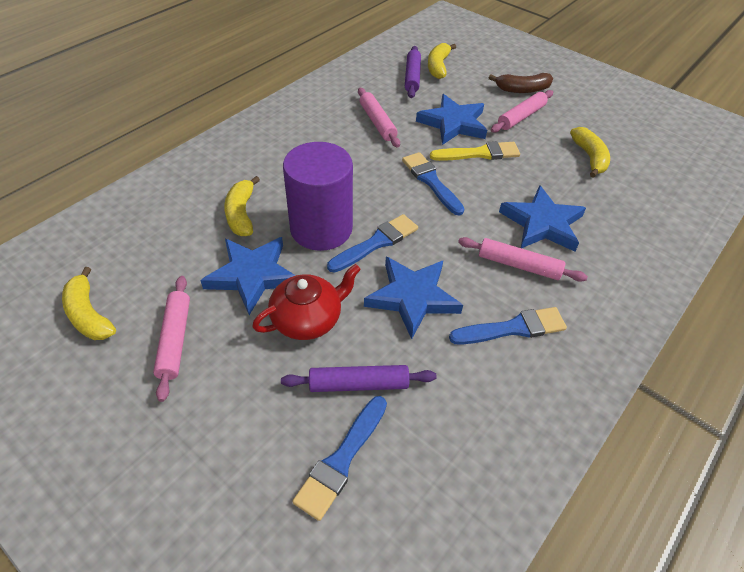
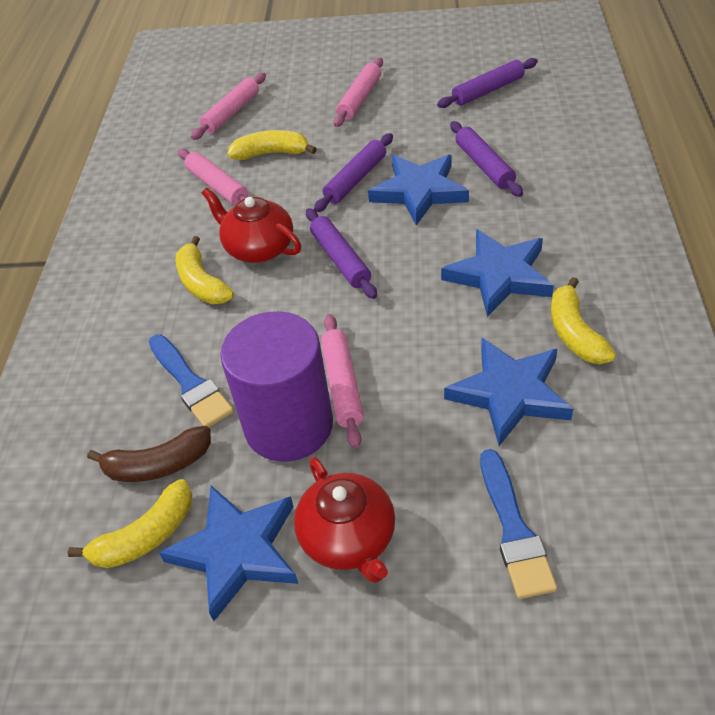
blue brush: 4 -> 2
purple rolling pin: 2 -> 4
red teapot: 1 -> 2
yellow brush: 1 -> 0

